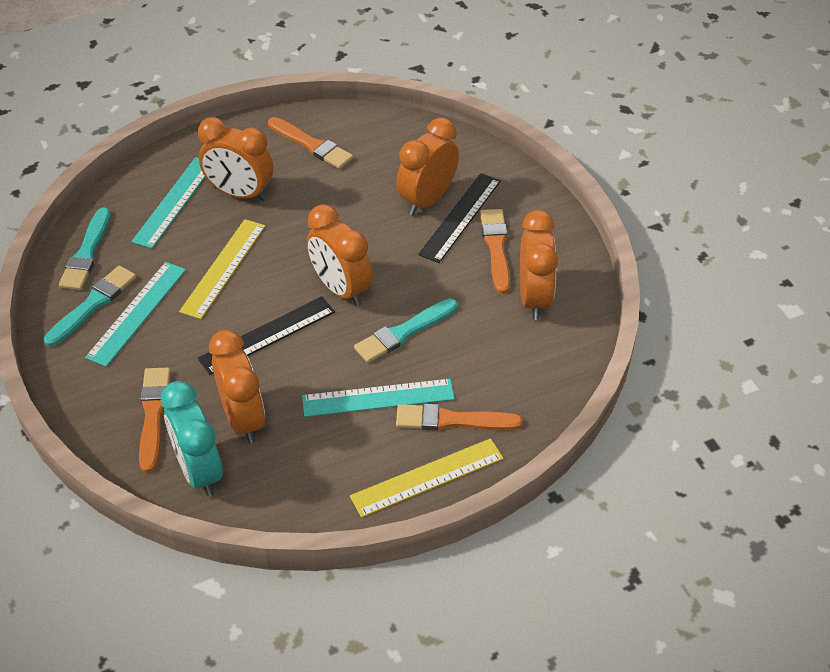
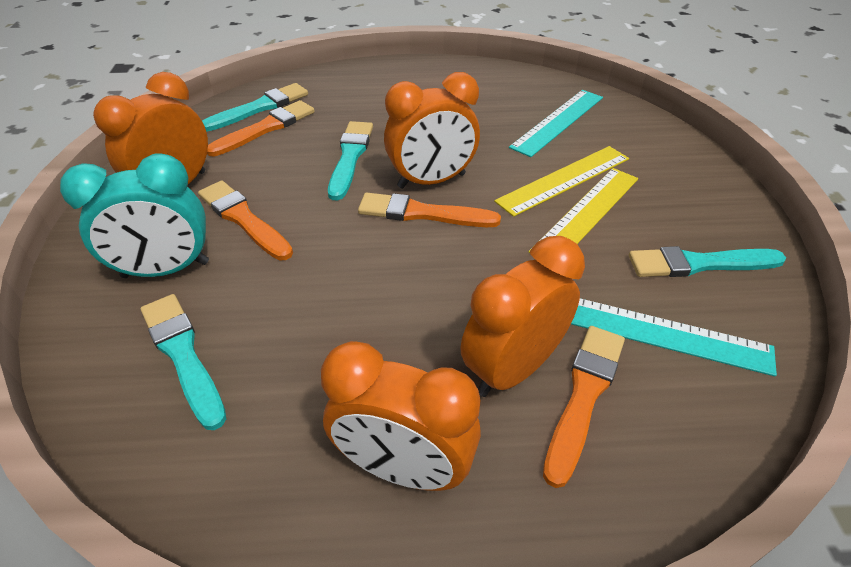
black ruler: 2 -> 0
orange clock: 5 -> 4
turquoise brush: 3 -> 4
turquoise ruler: 3 -> 2

